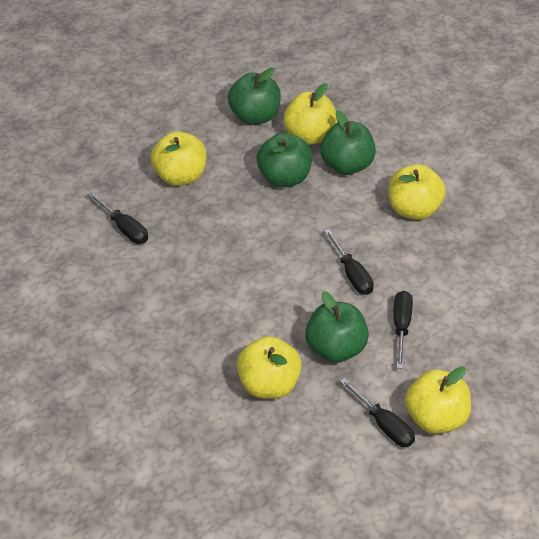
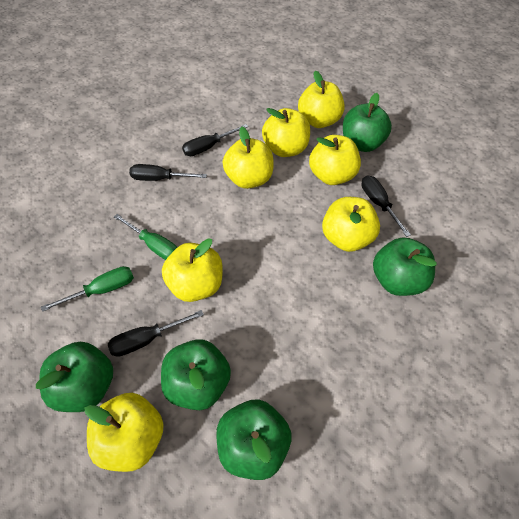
green apple: 4 -> 5
green screwdriver: 0 -> 2
yellow apple: 5 -> 7

